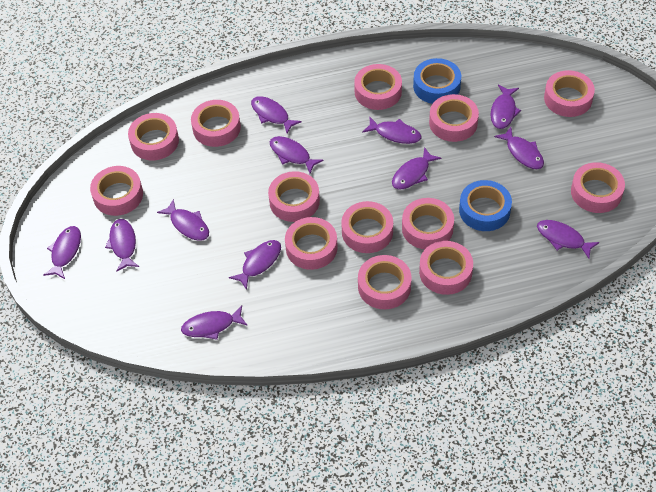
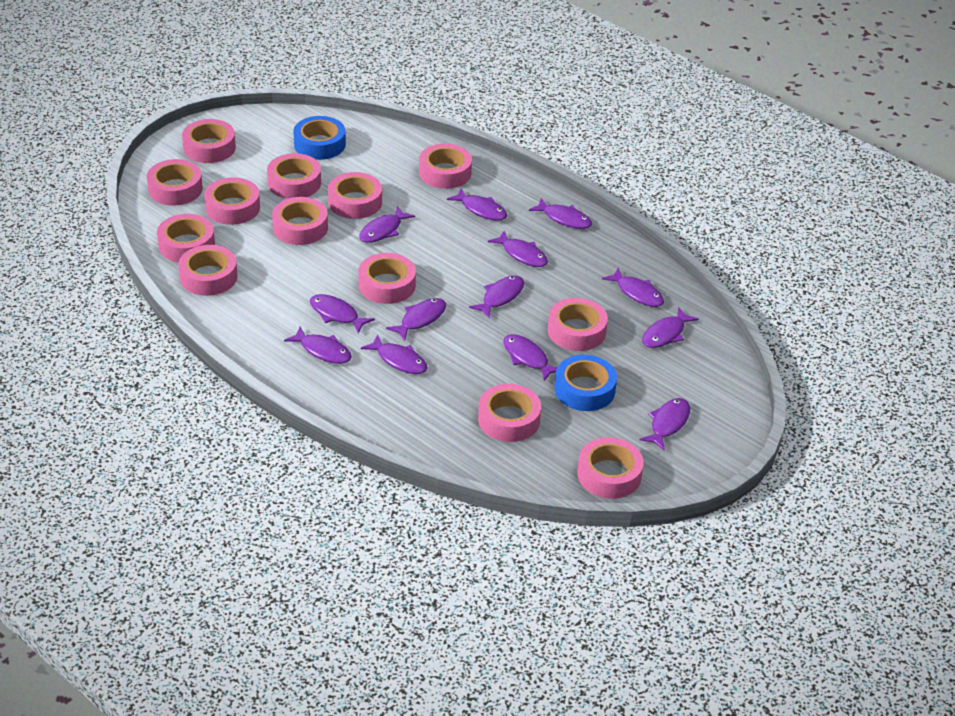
purple fish: 12 -> 13

